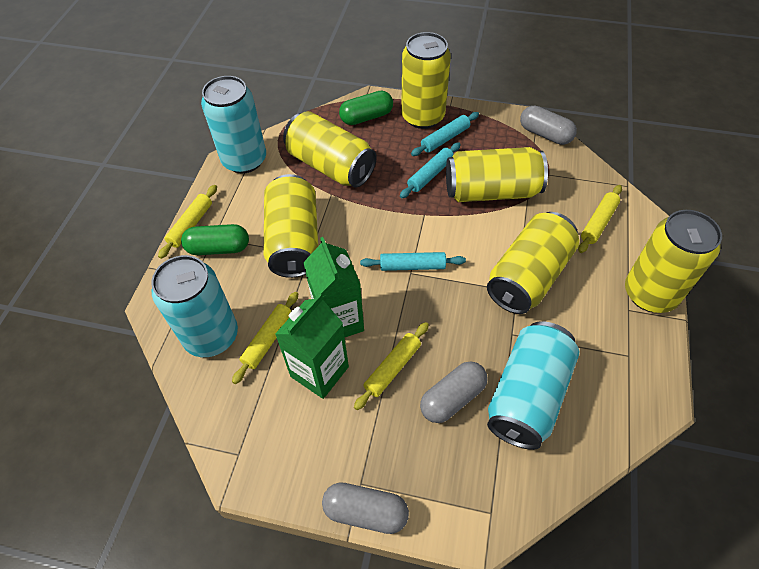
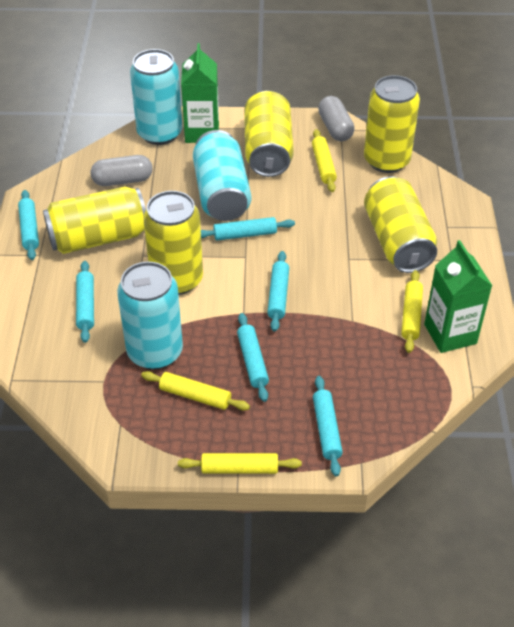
green capsule: 2 -> 0
grey capsule: 3 -> 2
turquoise rolling pin: 3 -> 6
yellow can: 6 -> 5

